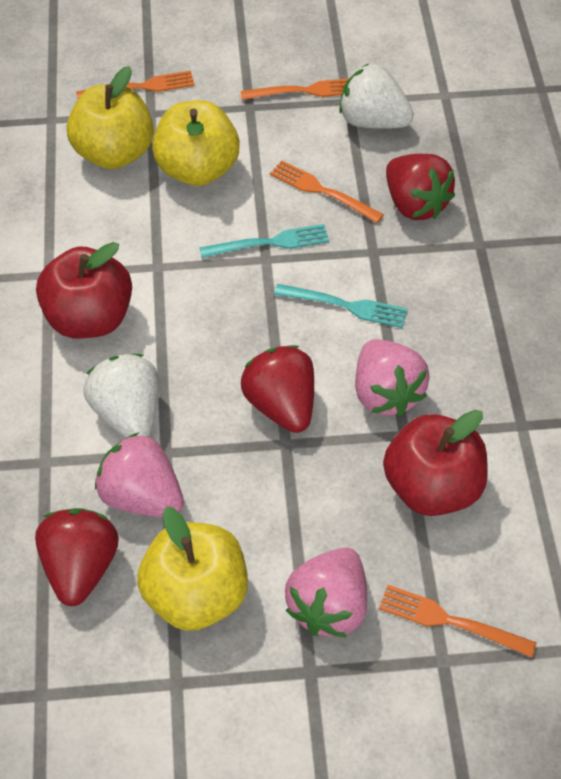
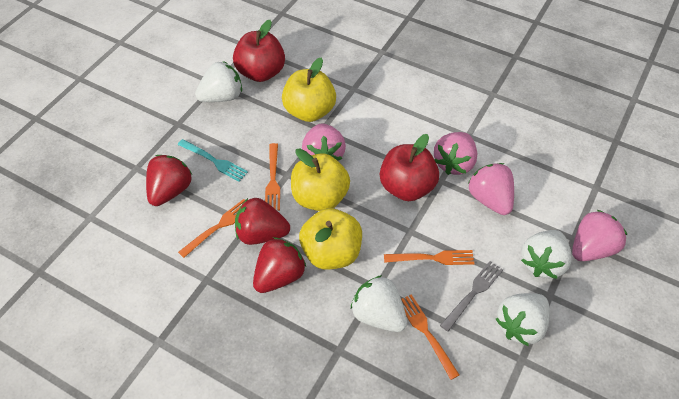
grey fork: 0 -> 1
pink strawberry: 3 -> 4
turquoise fork: 2 -> 1
white strawberry: 2 -> 4

